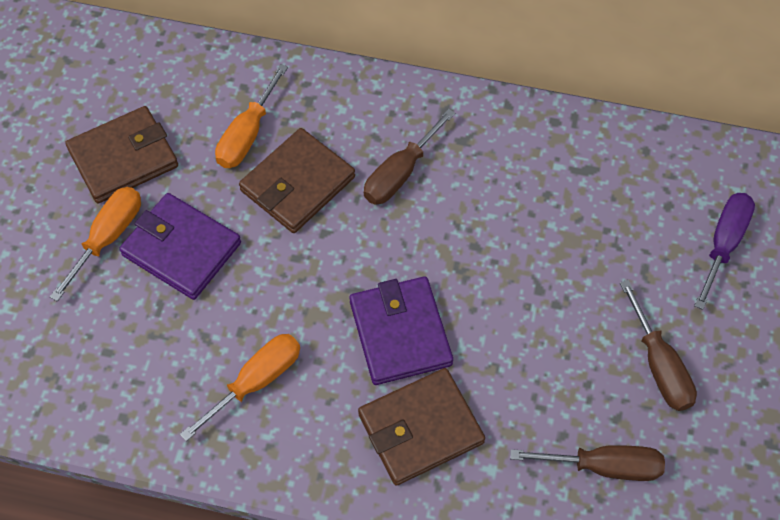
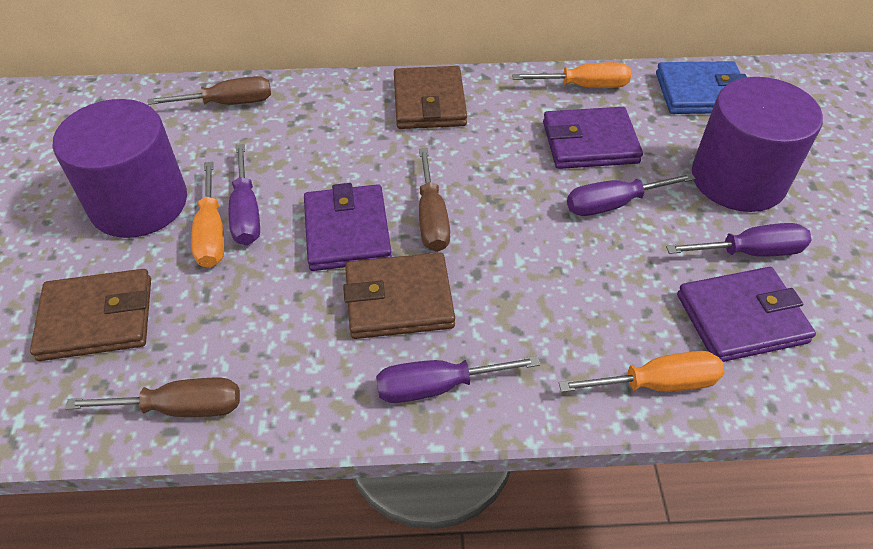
blue wallet: 0 -> 1
purple cylinder: 0 -> 2
purple screwdriver: 1 -> 4
purple wallet: 2 -> 3

